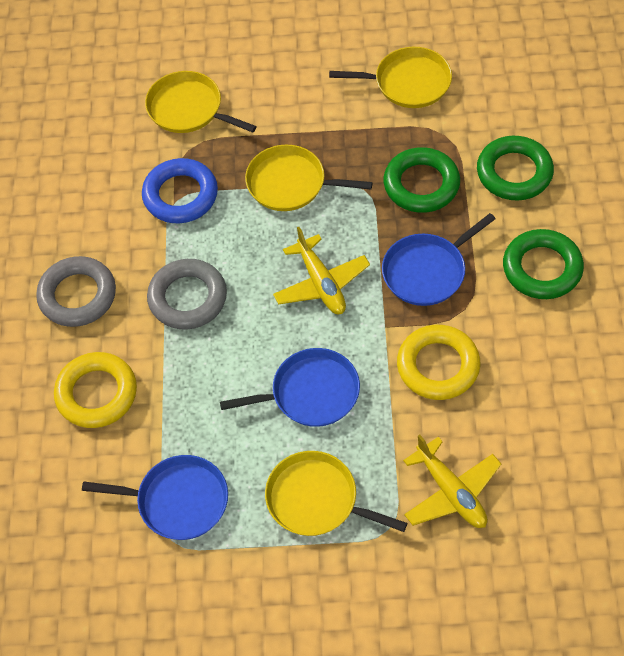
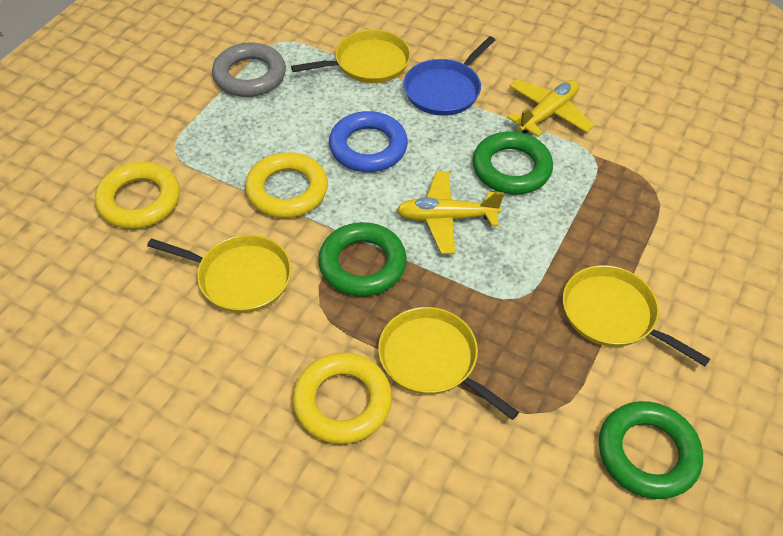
blue pan: 3 -> 1
grey ring: 2 -> 1
yellow ring: 2 -> 3

